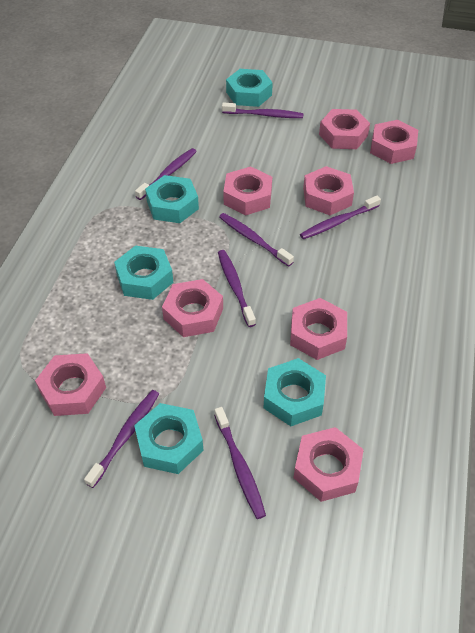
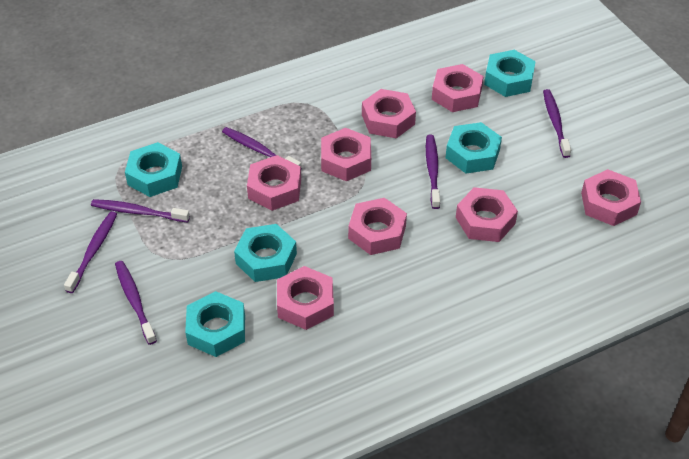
purple toothbrush: 7 -> 6

